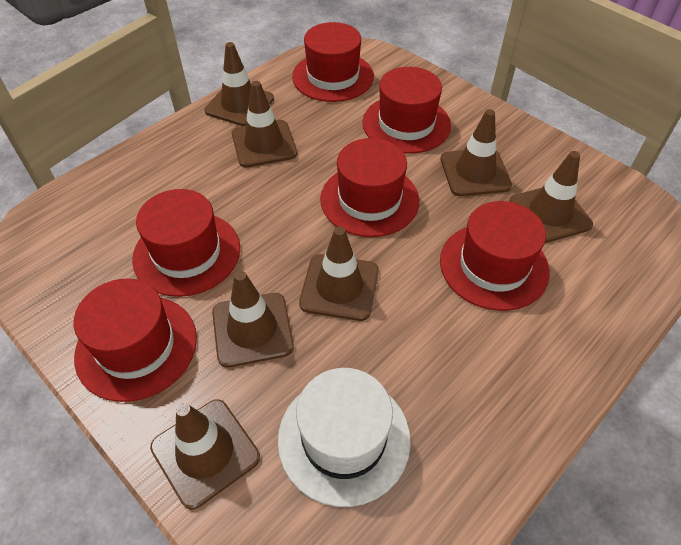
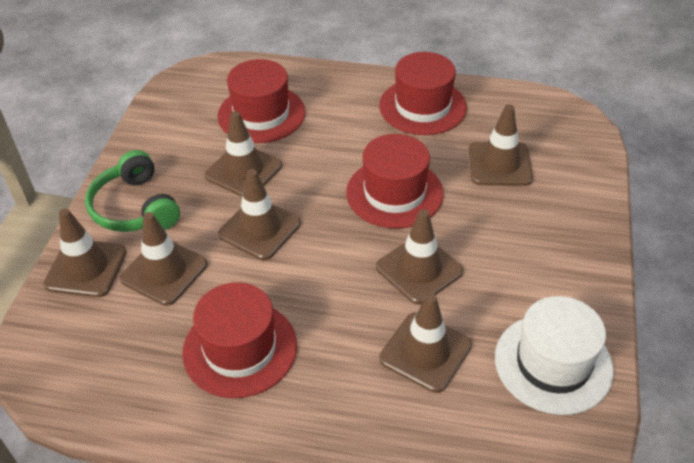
green headphones: 0 -> 1
red hat: 6 -> 4

